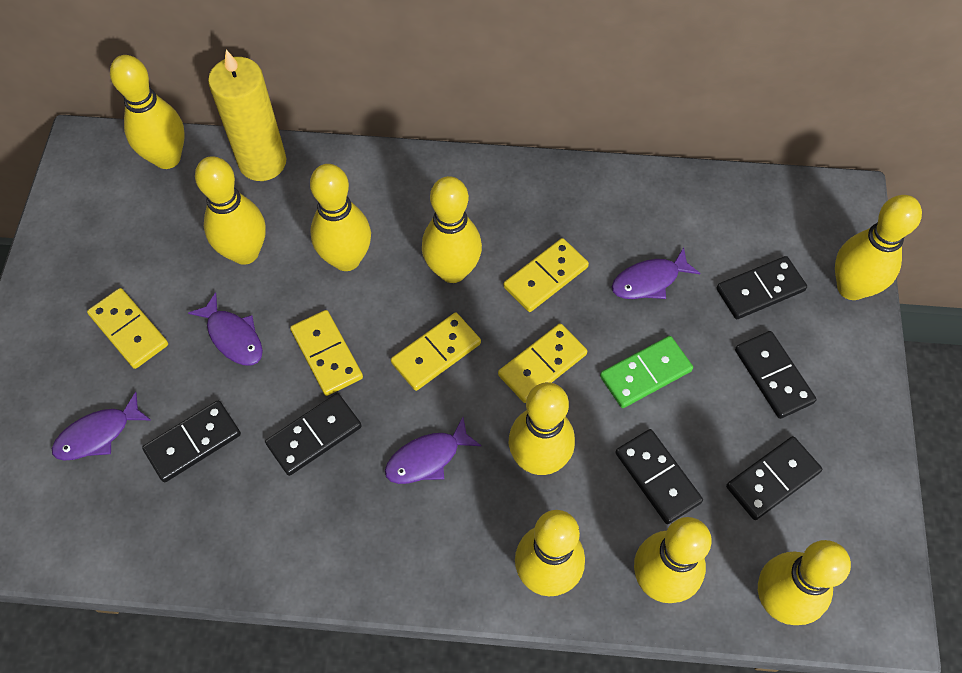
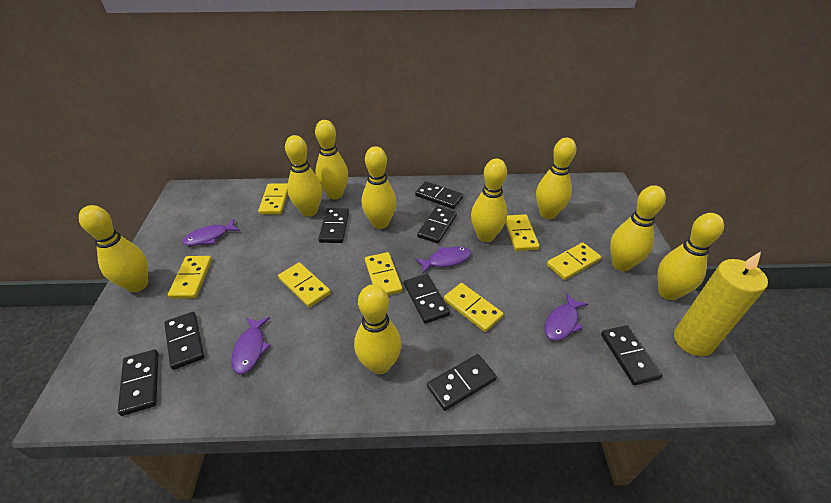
black domino: 6 -> 8
green domino: 1 -> 0
yellow domino: 5 -> 7

